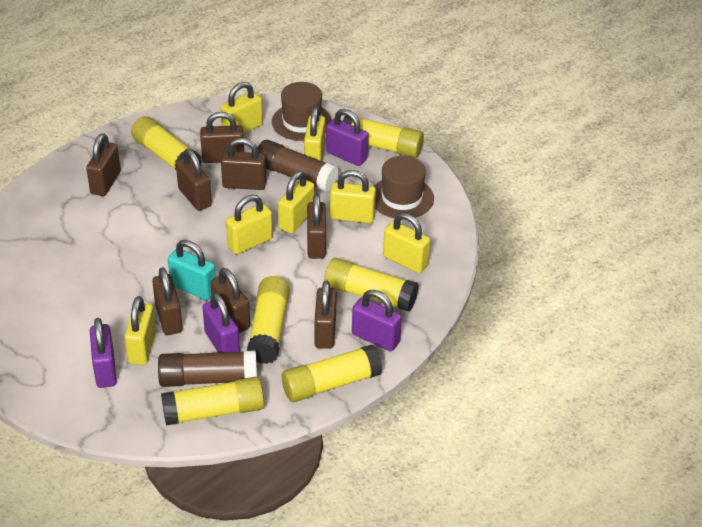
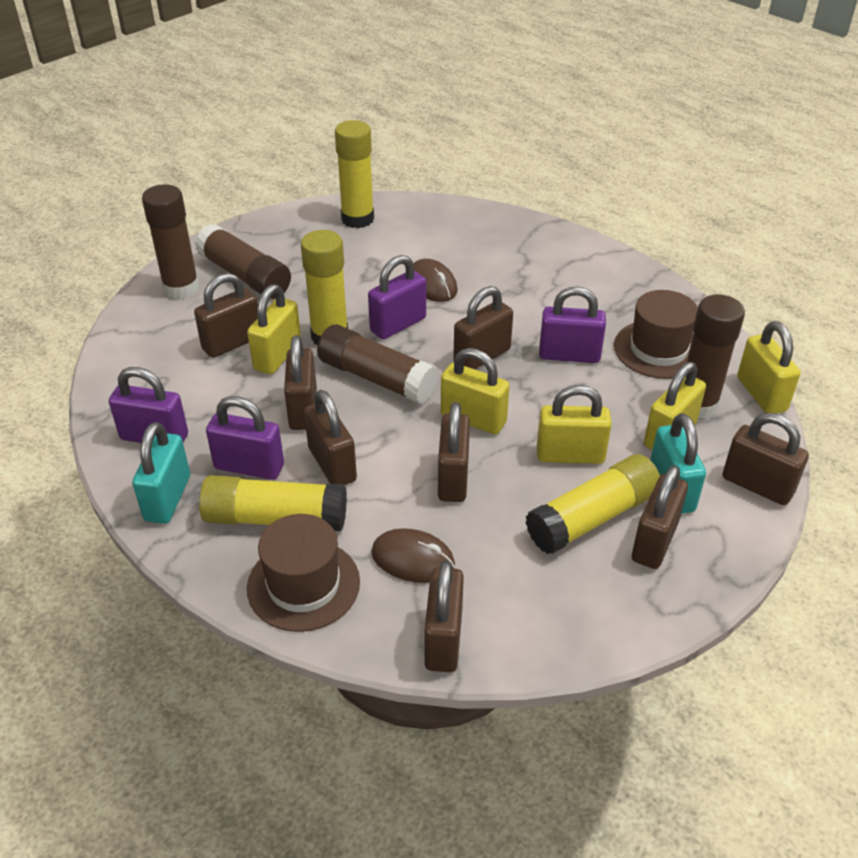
brown glue stick: 2 -> 4
brown mouse: 0 -> 2
turquoise padlock: 1 -> 2
yellow glue stick: 6 -> 4
yellow padlock: 7 -> 5

